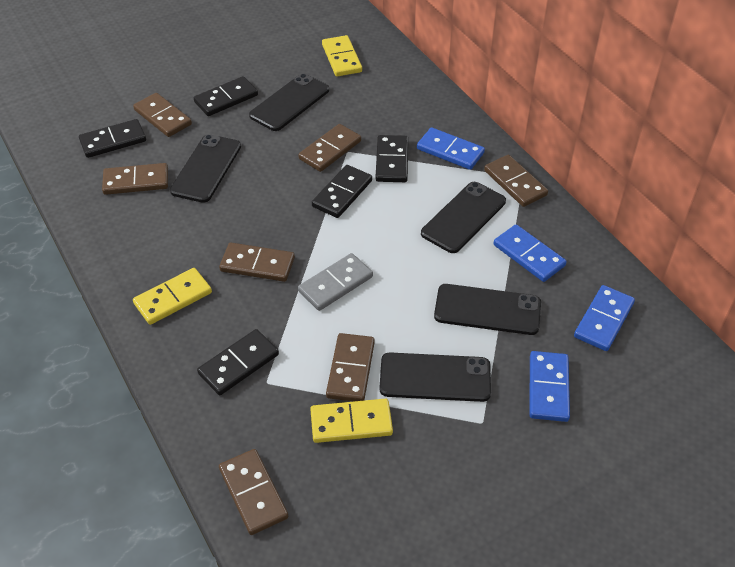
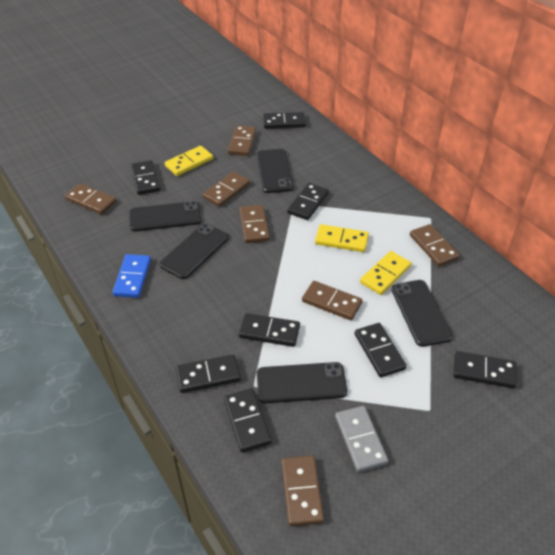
black domino: 5 -> 8
blue domino: 4 -> 1

